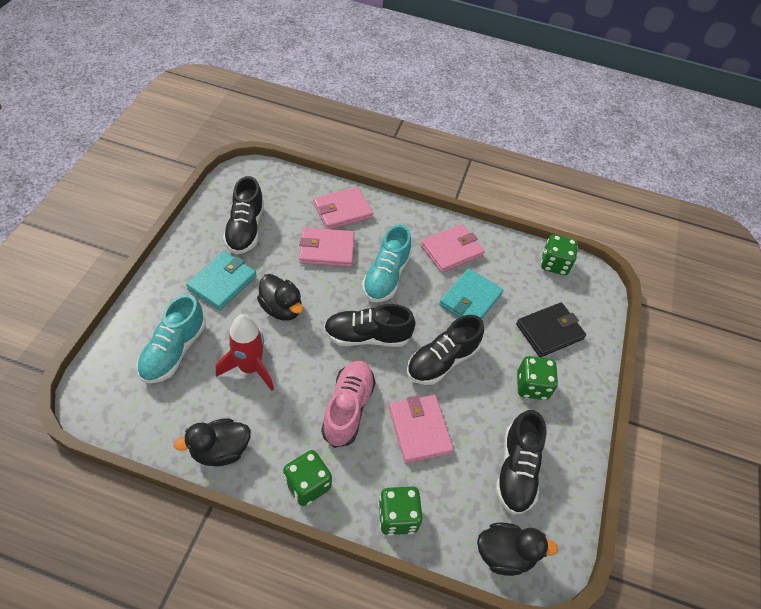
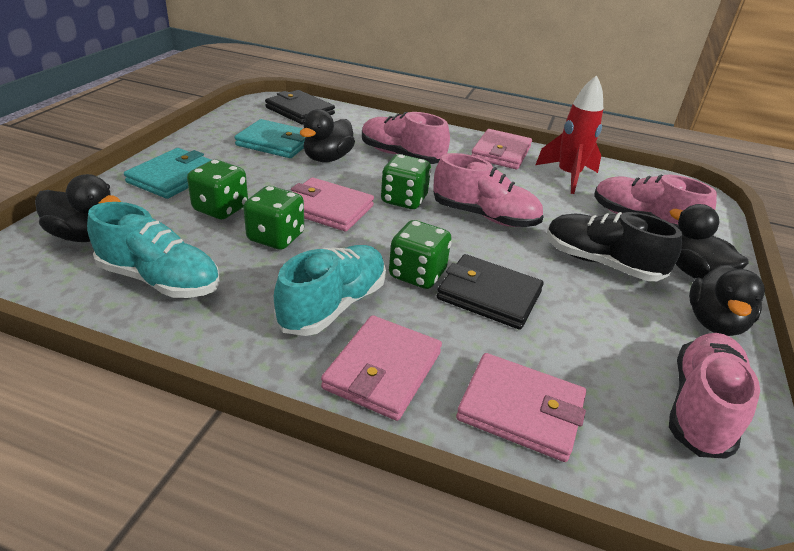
black duck: 3 -> 4
black shoe: 4 -> 1
black wallet: 1 -> 2
pink shoe: 1 -> 4

